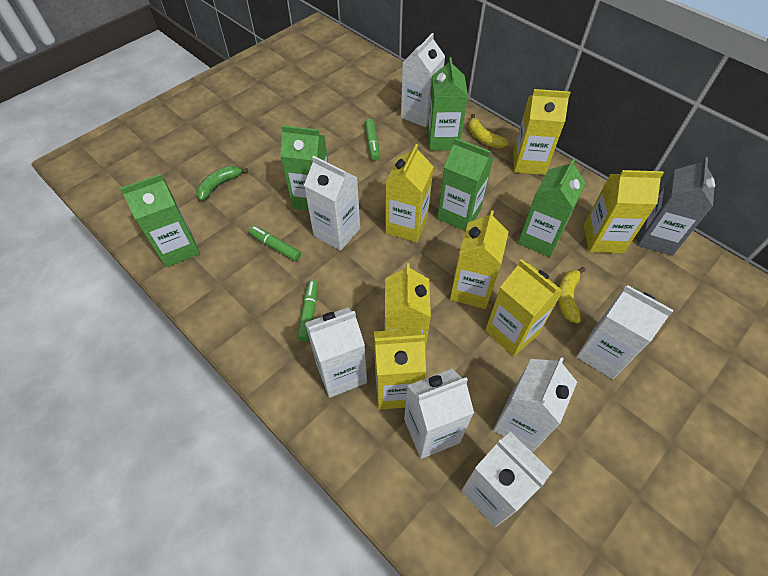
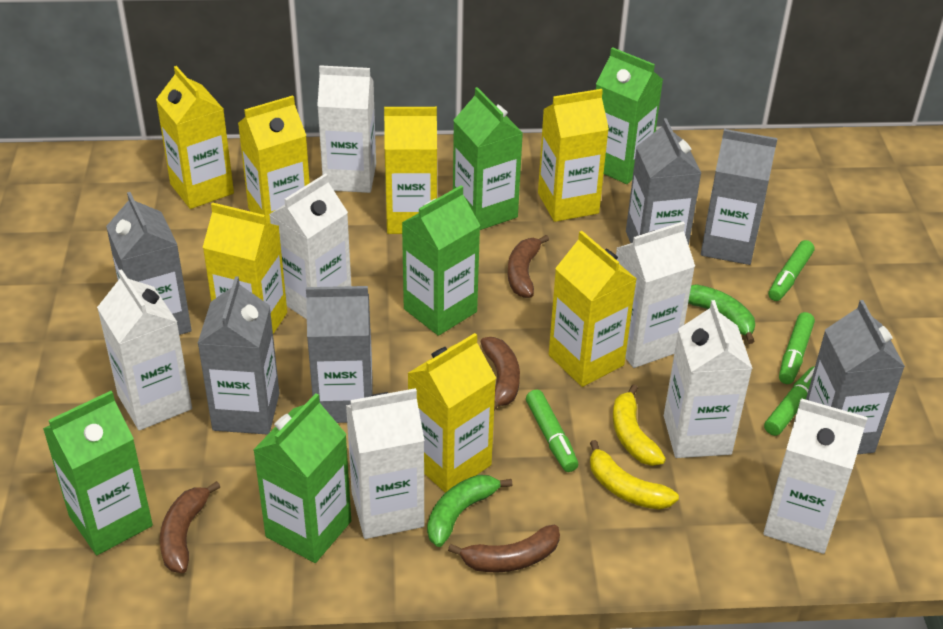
brown banana: 0 -> 4
green banana: 1 -> 2
green marker: 3 -> 4
grey carton: 1 -> 6

